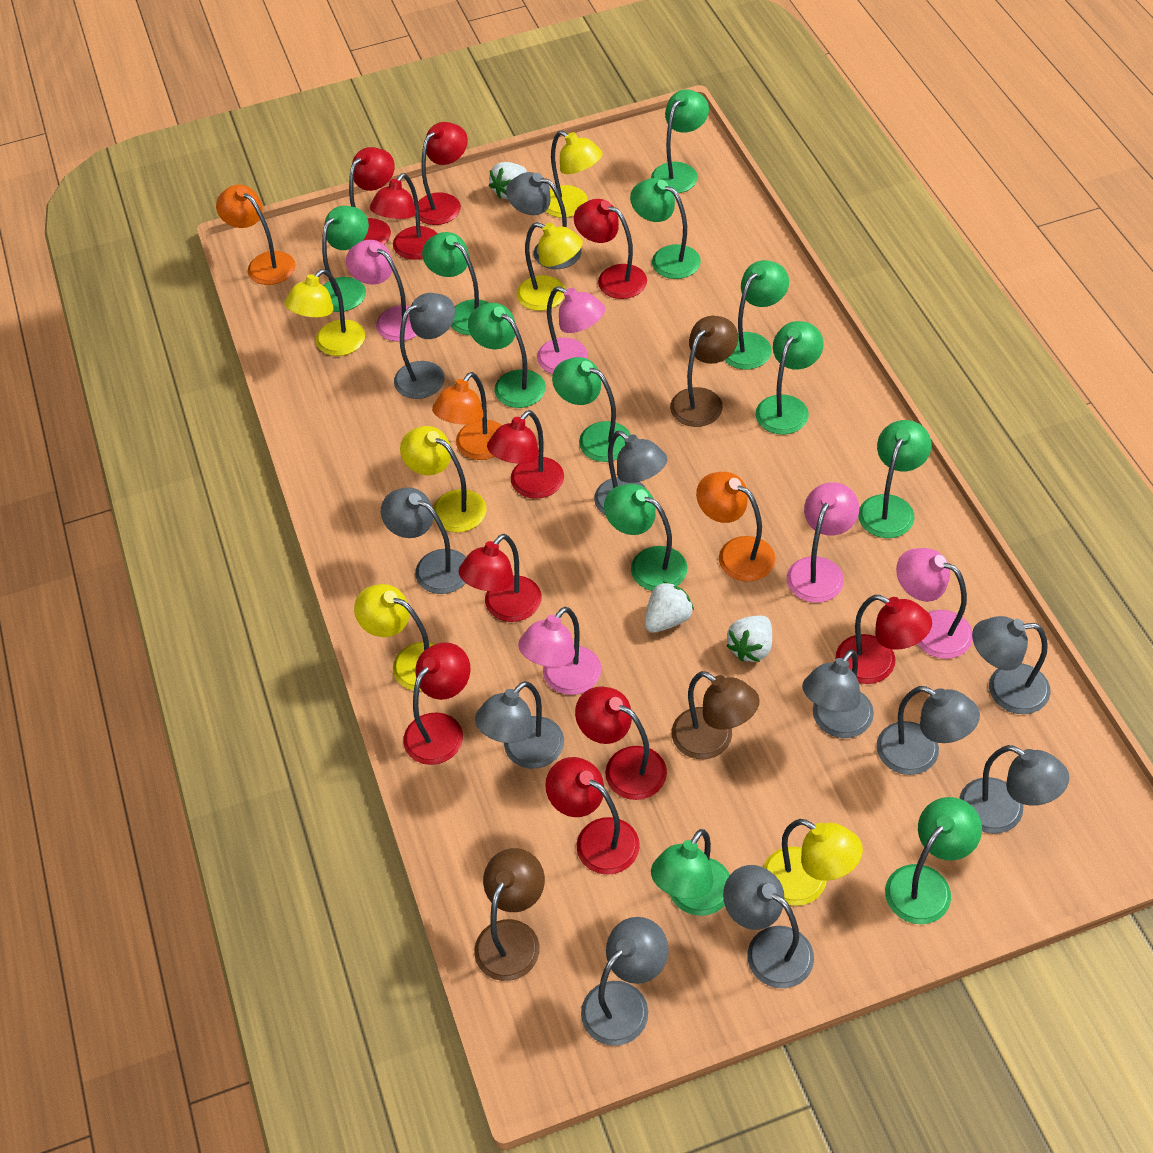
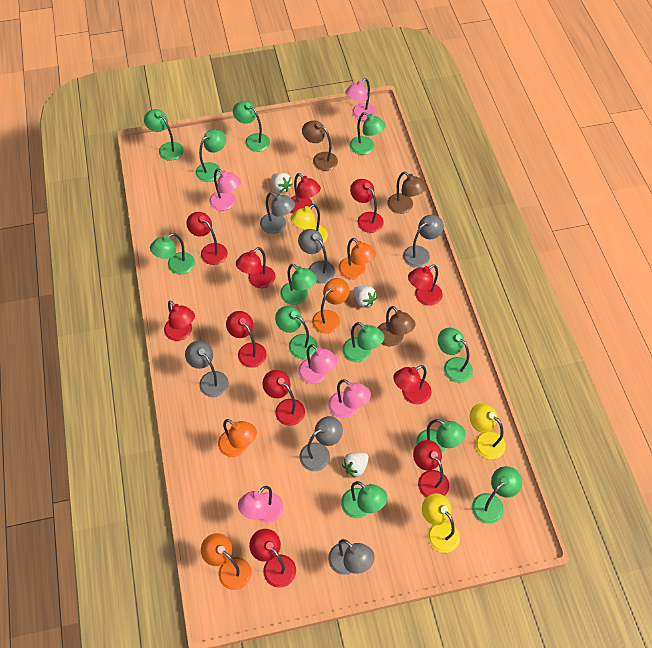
grey lamp: 11 -> 6
orange lamp: 3 -> 4
red lamp: 10 -> 11
yellow lamp: 6 -> 3

